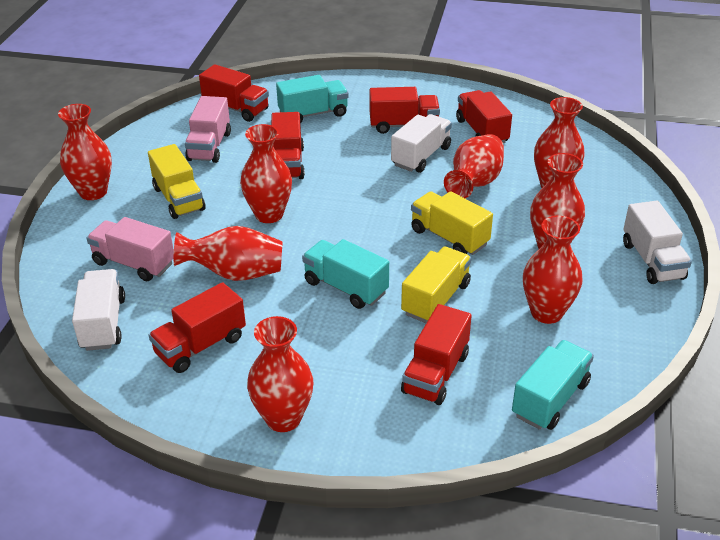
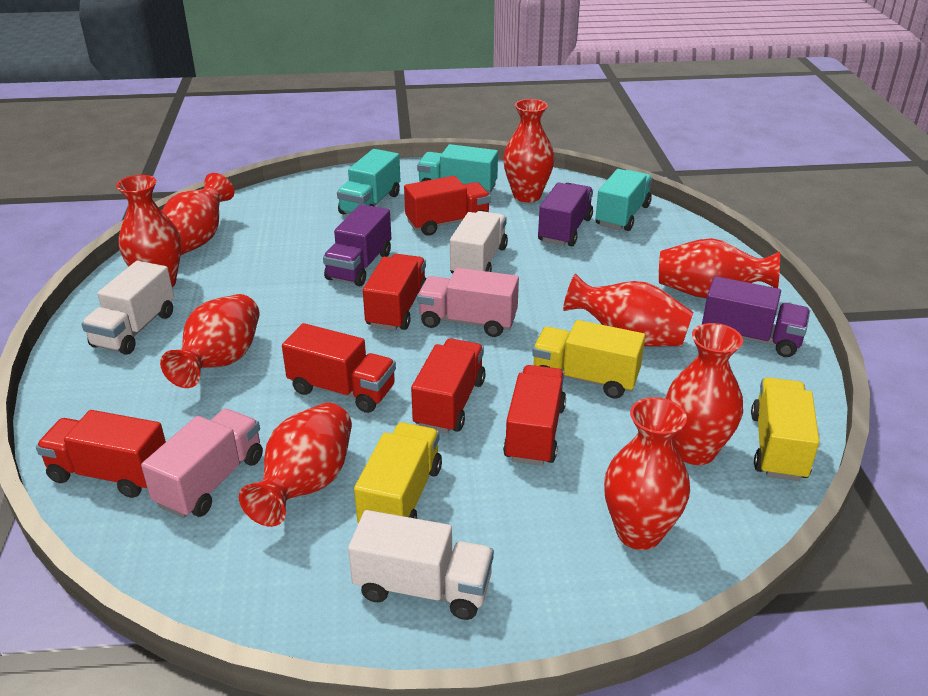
purple truck: 0 -> 3
red vase: 8 -> 9

